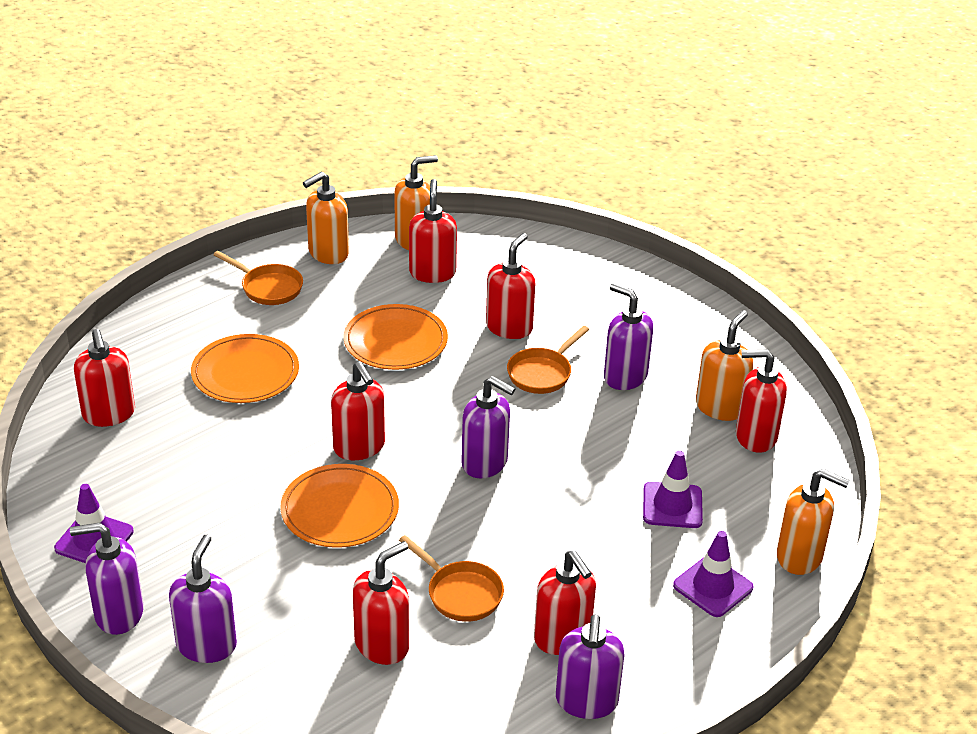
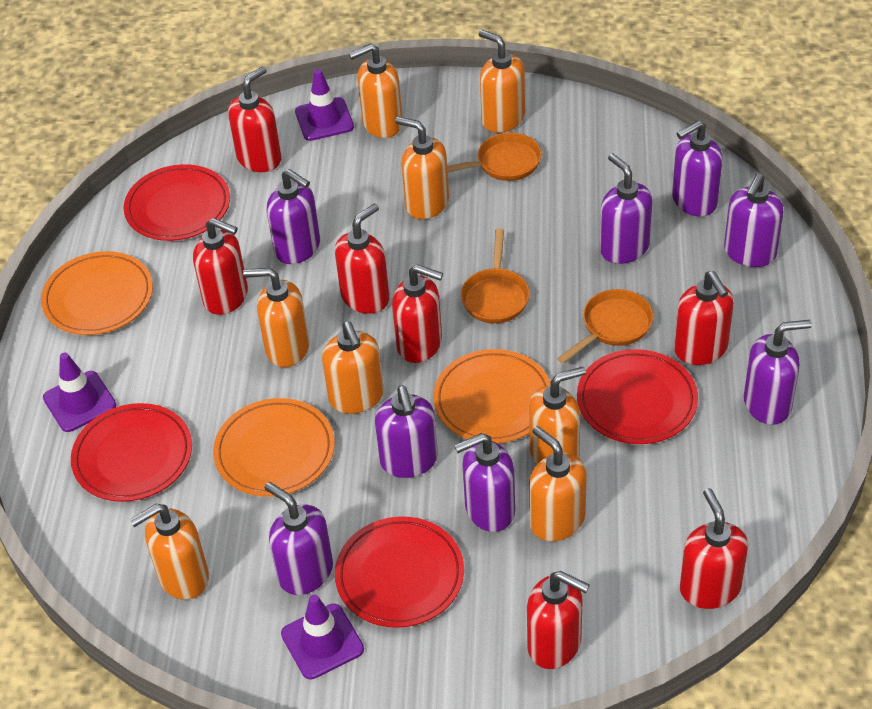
orange soap dispenser: 4 -> 8
purple soap dispenser: 5 -> 8
red plate: 0 -> 4

